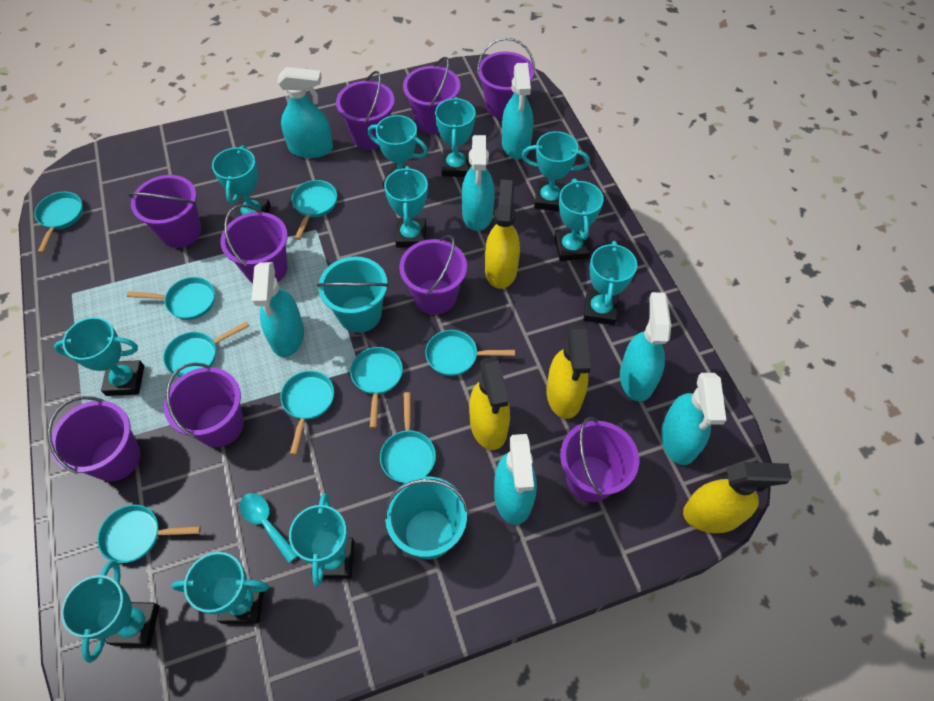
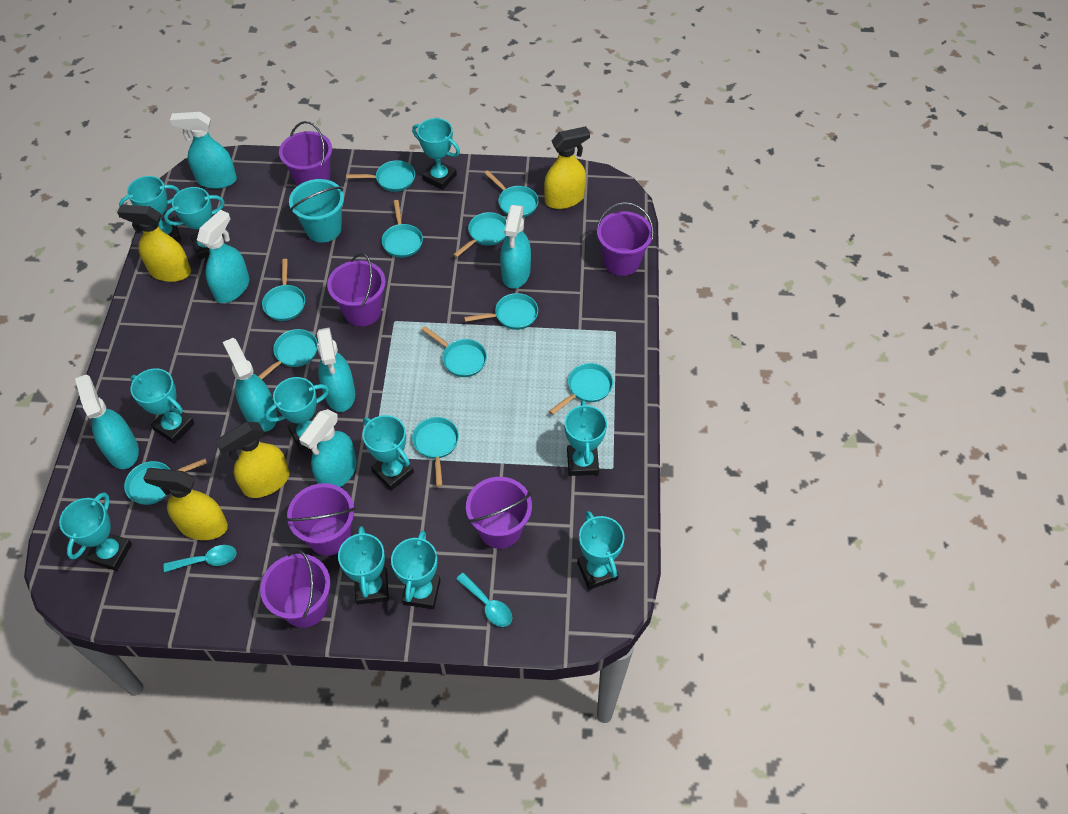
purple bucket: 9 -> 6
turquoise bucket: 2 -> 1
turquoise pan: 9 -> 11
turquoise spoon: 1 -> 2

